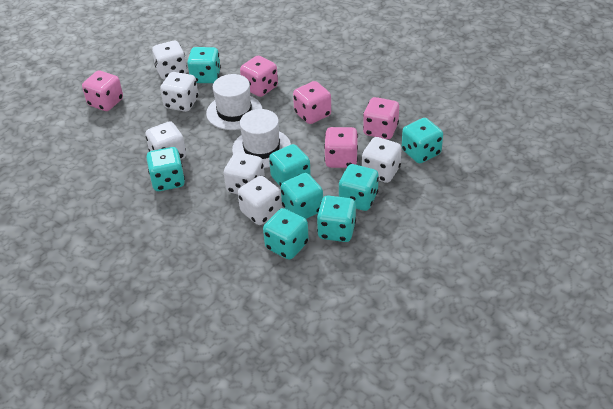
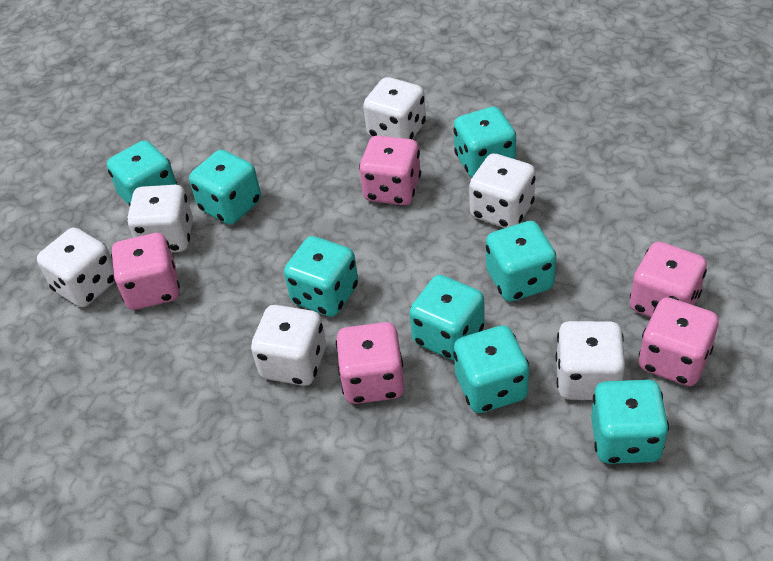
white hat: 2 -> 0

